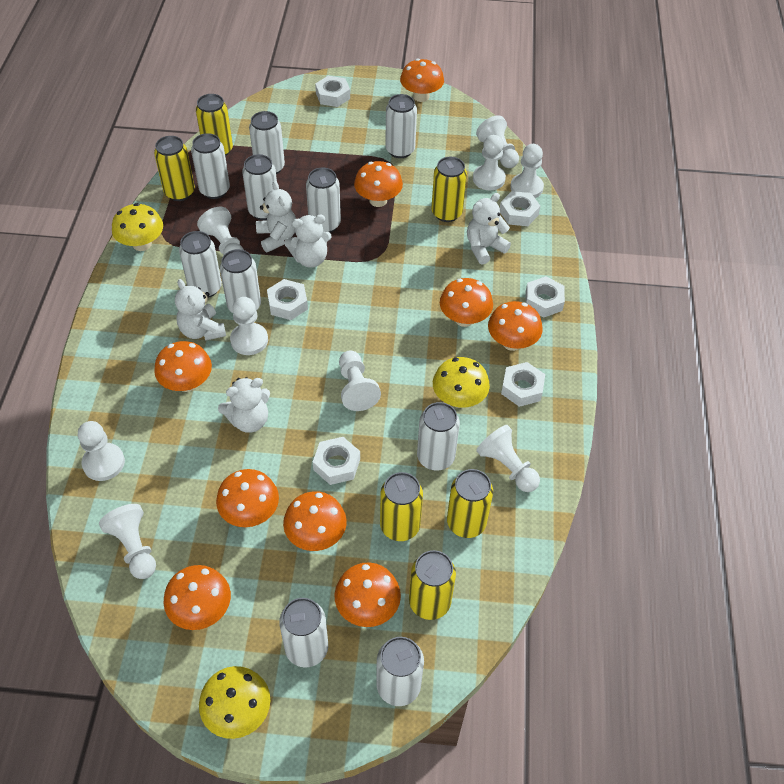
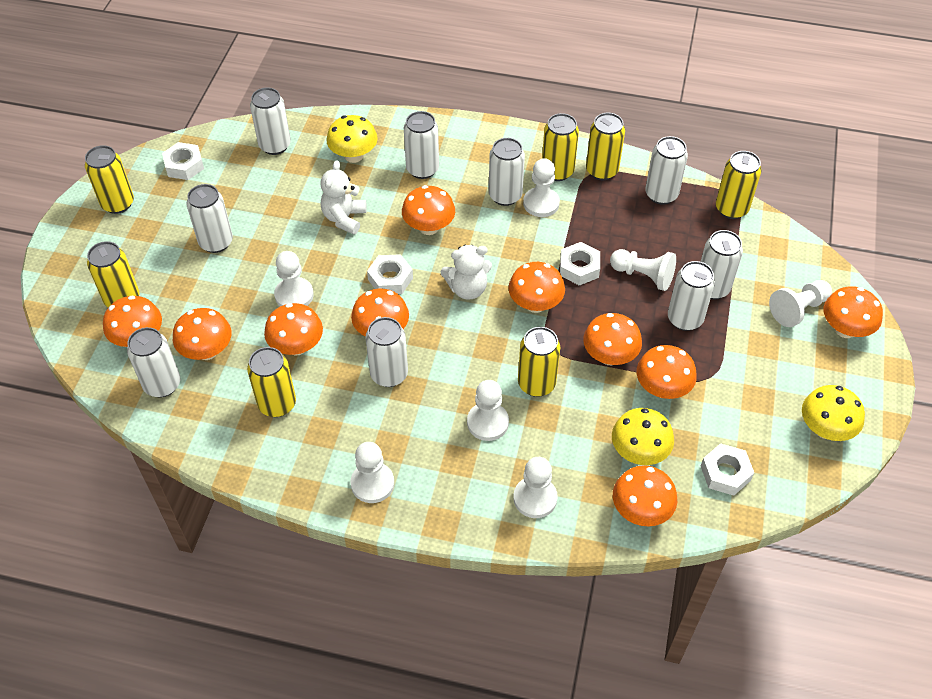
orange mushroom: 9 -> 10
white can: 10 -> 9
white nut: 6 -> 4
white pawn: 9 -> 7
white teddy bear: 5 -> 2
yellow can: 6 -> 7

